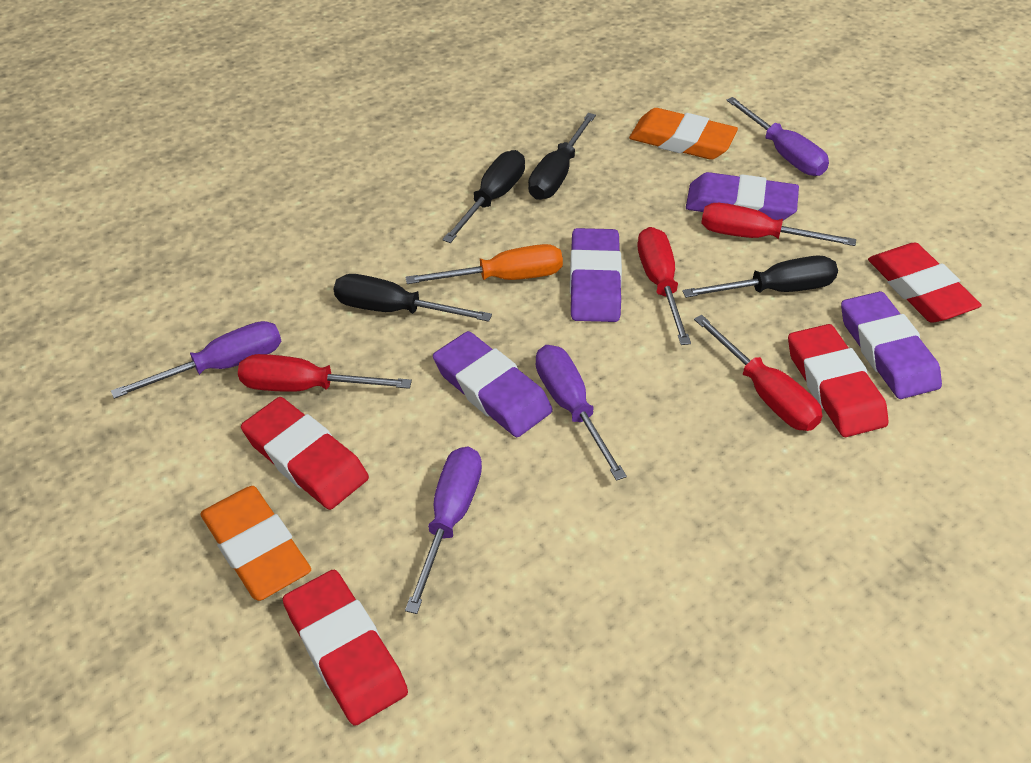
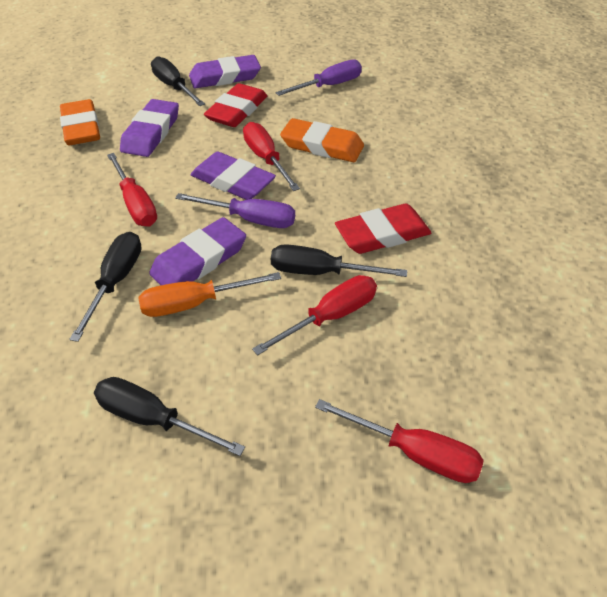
purple screwdriver: 4 -> 2
red eraser: 4 -> 2

